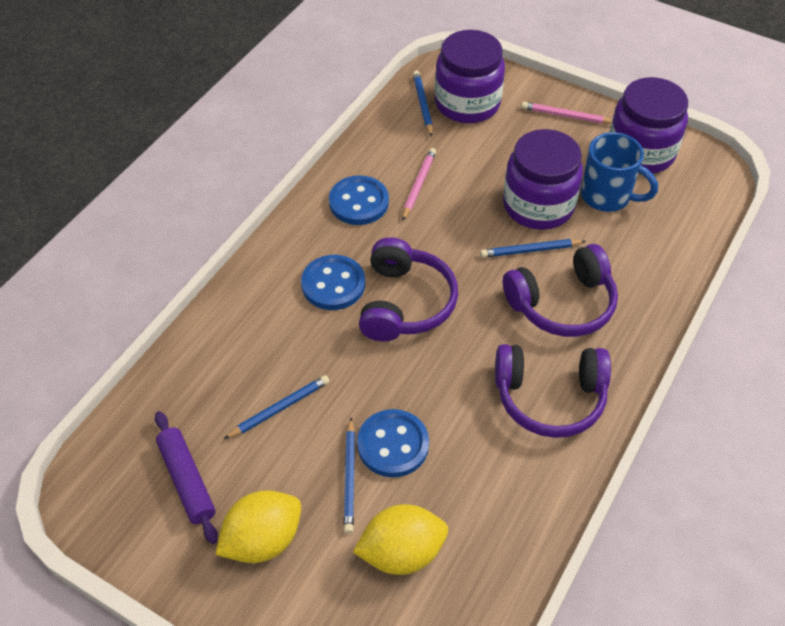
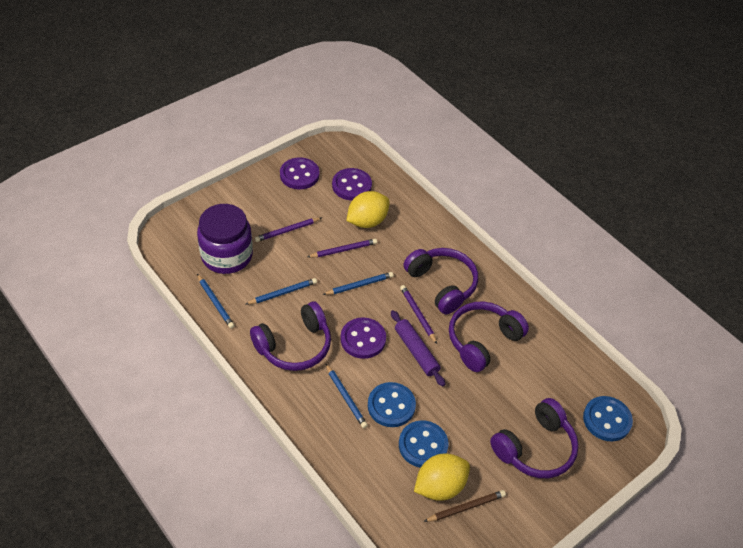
blue mug: 1 -> 0
brown pencil: 0 -> 1
pink pencil: 2 -> 0
purple button: 0 -> 3
purple headphones: 3 -> 4
purple jar: 3 -> 1
purple pencil: 0 -> 3

